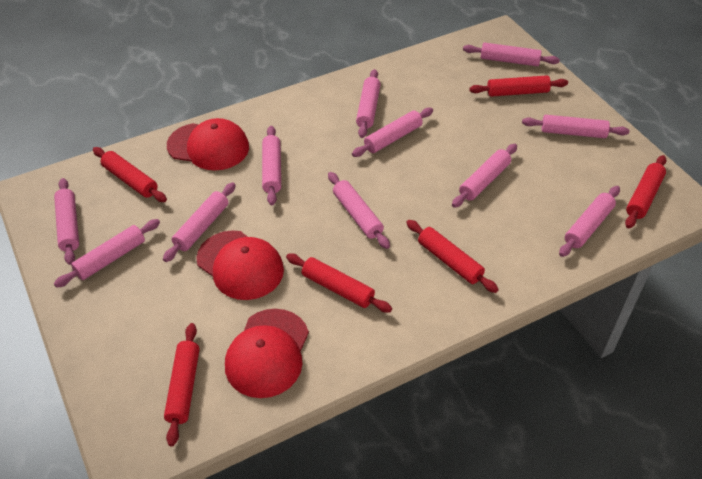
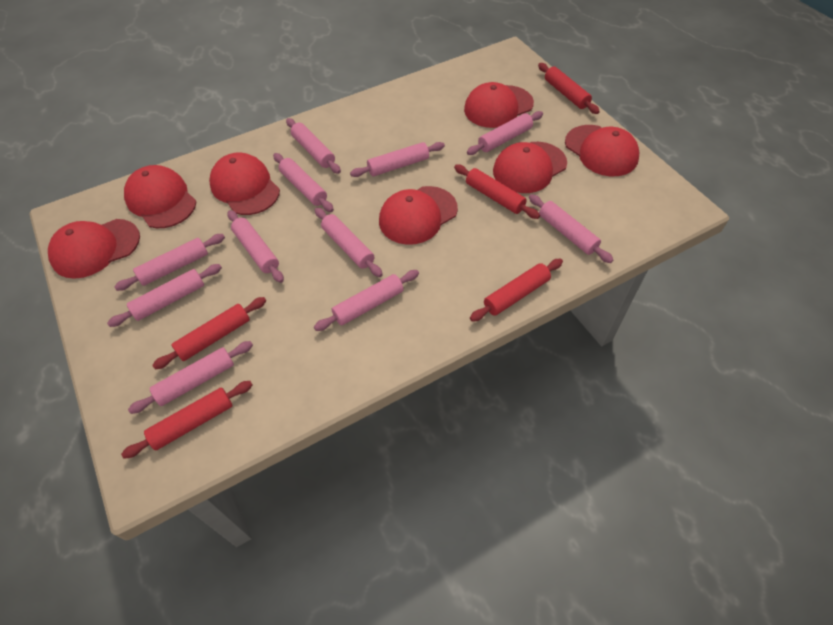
red cap: 3 -> 7
red rolling pin: 6 -> 5

